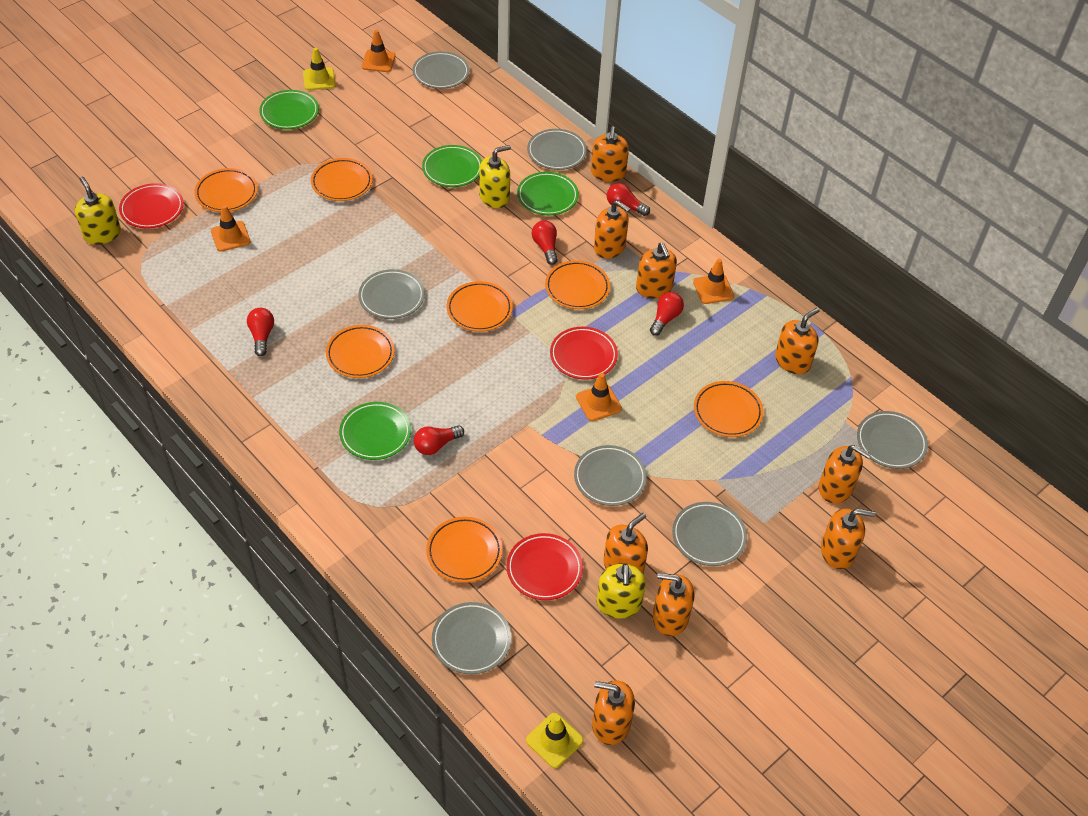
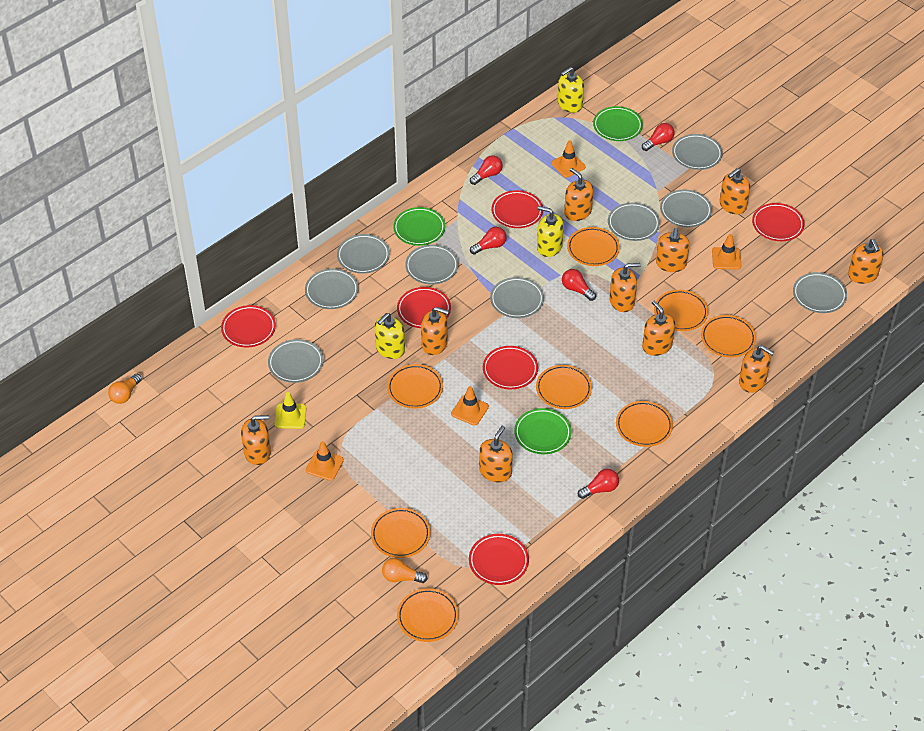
green plate: 4 -> 3
grey plate: 7 -> 9
orange light bulb: 0 -> 2
orange plate: 7 -> 8
orange soap dispenser: 9 -> 10
red plate: 3 -> 6
yellow traffic cone: 2 -> 1

